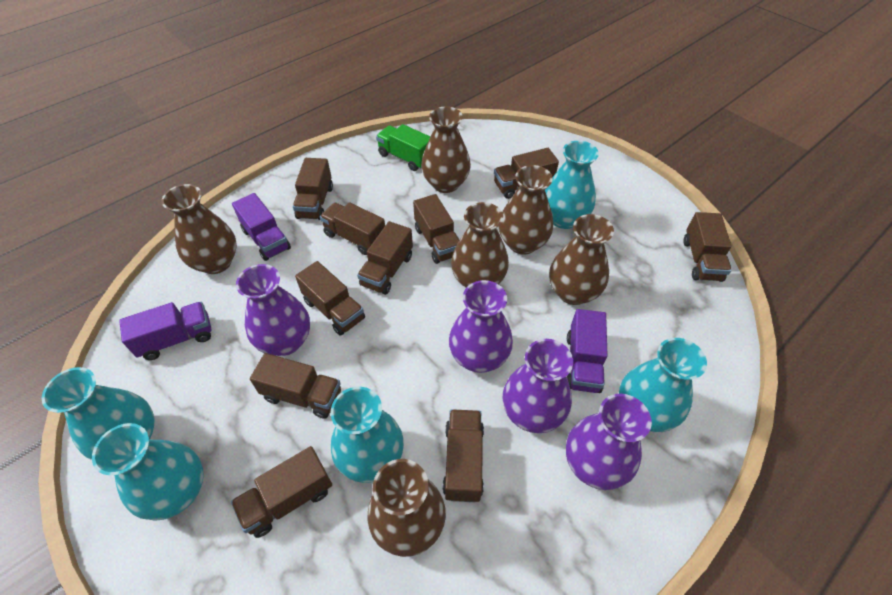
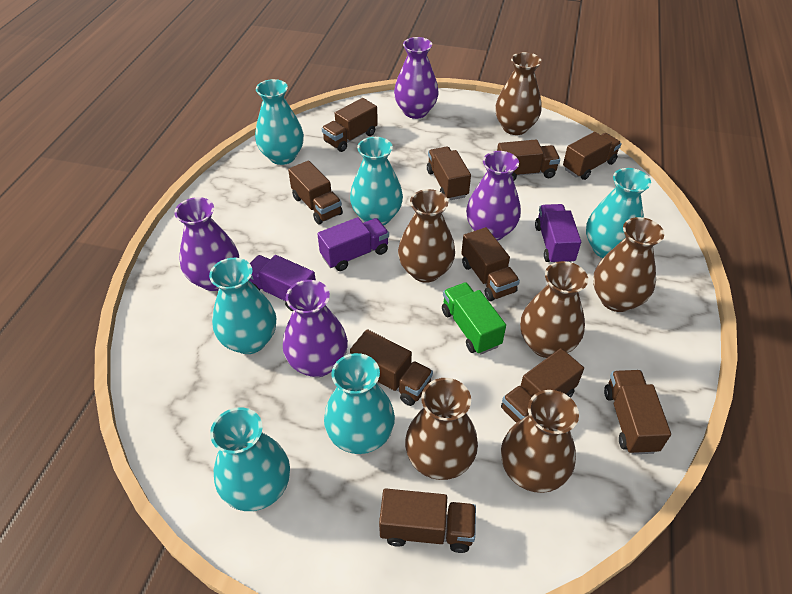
turquoise vase: 5 -> 6

